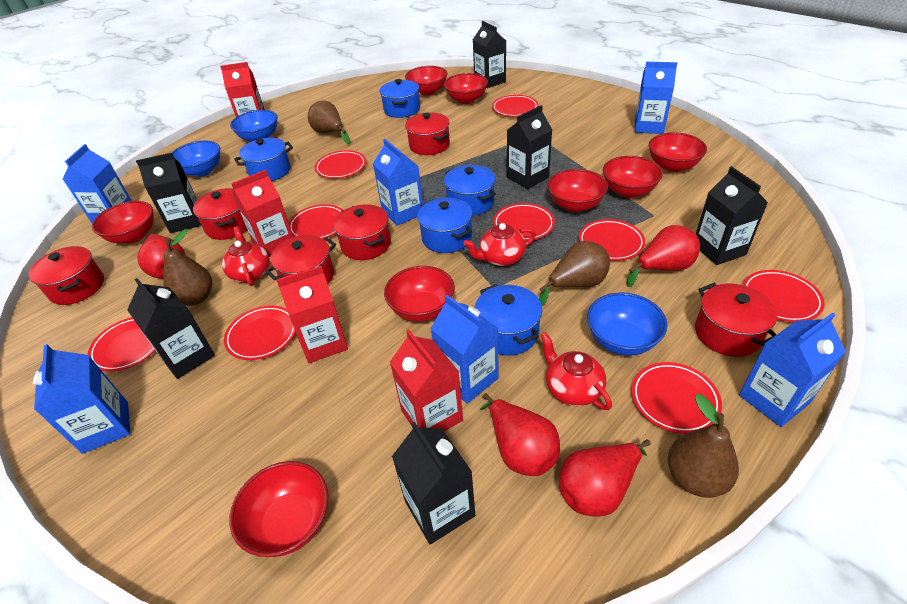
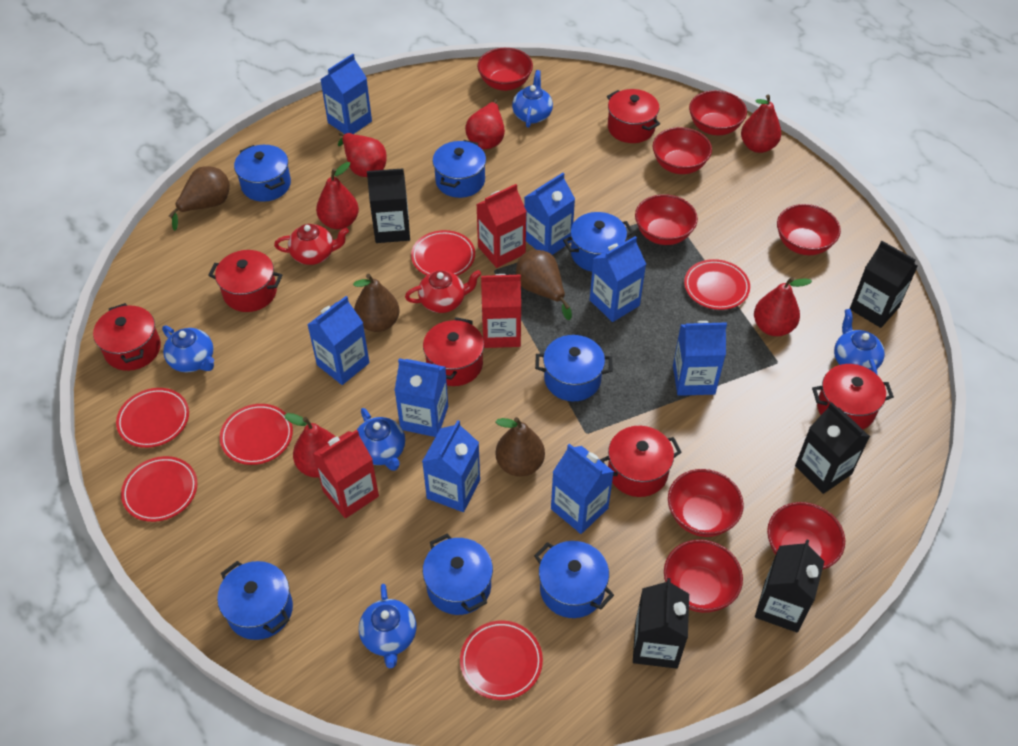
black carton: 6 -> 5
blue bowl: 3 -> 0
blue carton: 6 -> 8
blue pot: 5 -> 7
blue teapot: 0 -> 5
red carton: 4 -> 3
red pear: 4 -> 6
red plate: 9 -> 6
red teapot: 3 -> 2

